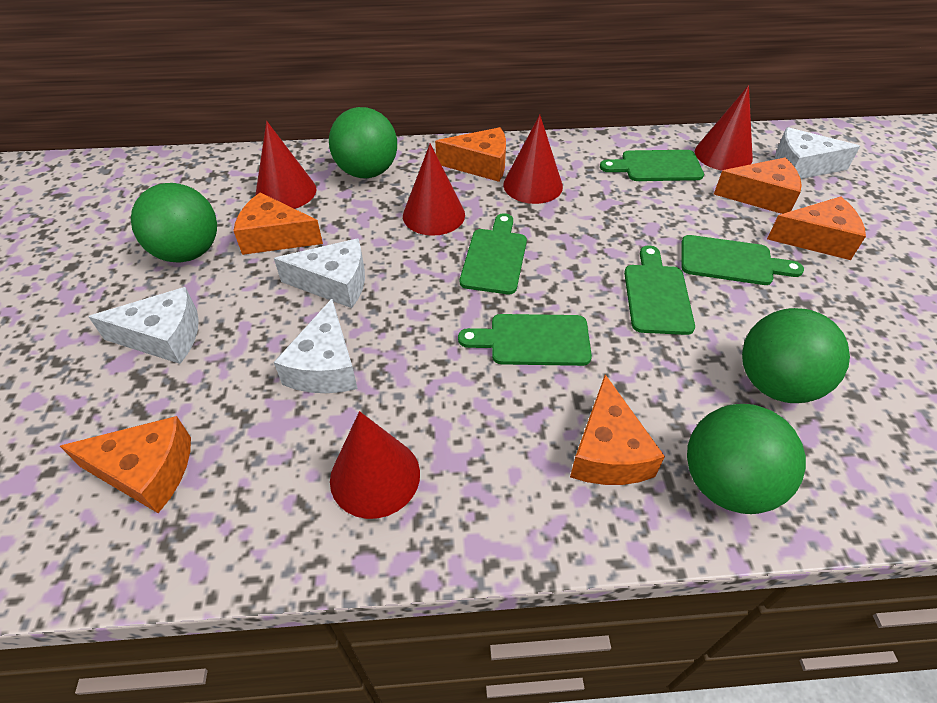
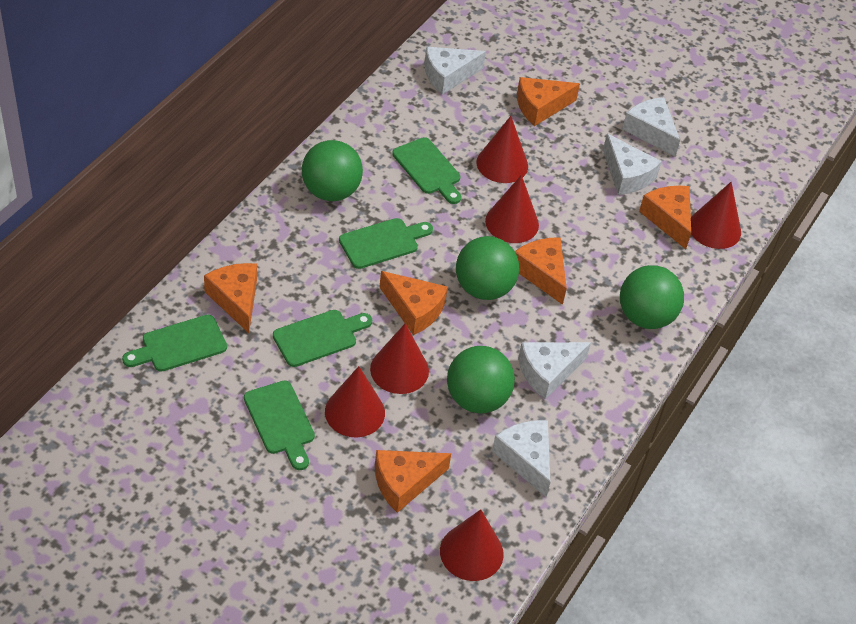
red cone: 5 -> 6
white cheese: 4 -> 5

